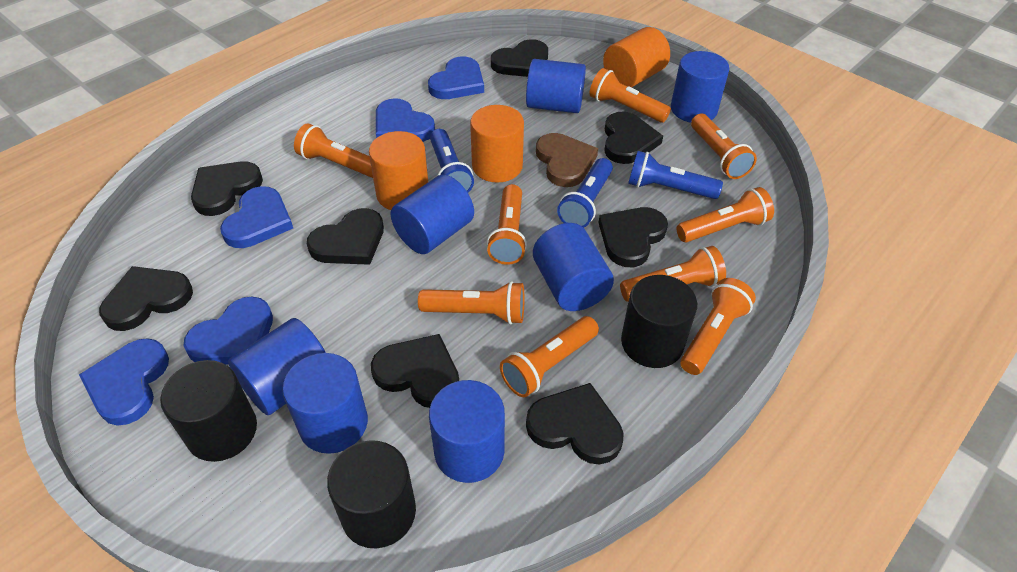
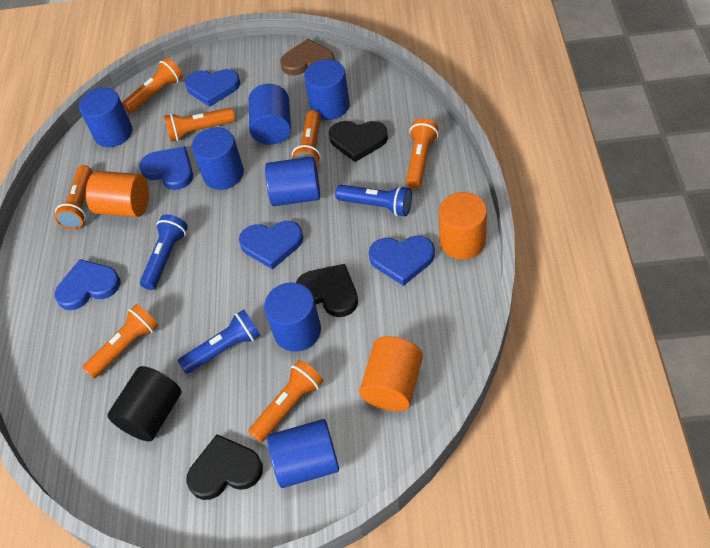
black cylinder: 3 -> 1
black heart: 8 -> 3
orange flashlight: 9 -> 7

